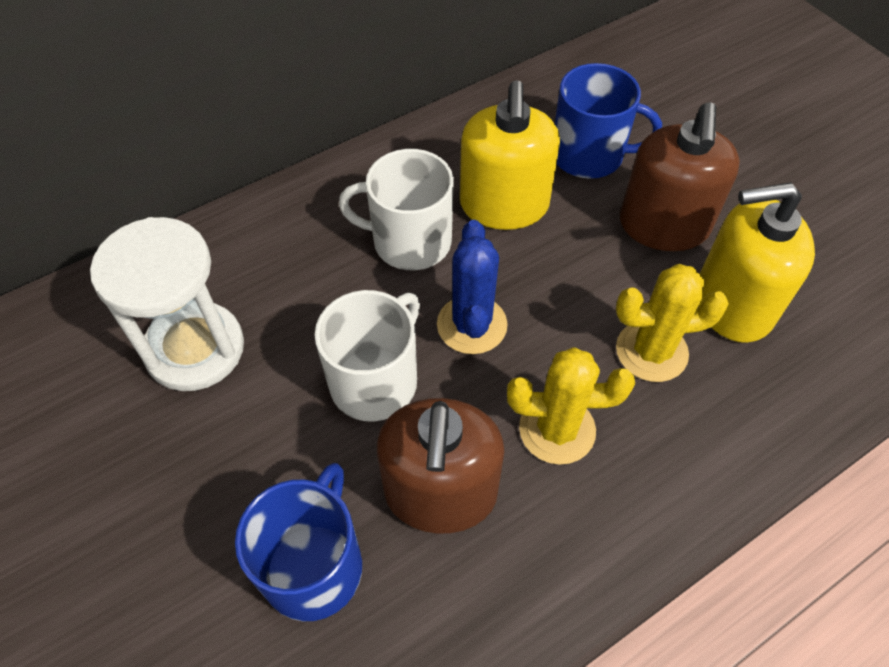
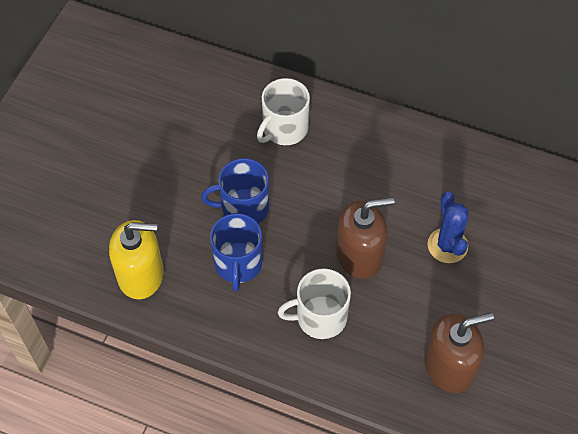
white hourglass: 1 -> 0
yellow cactus: 2 -> 0
yellow soap dispenser: 2 -> 1

